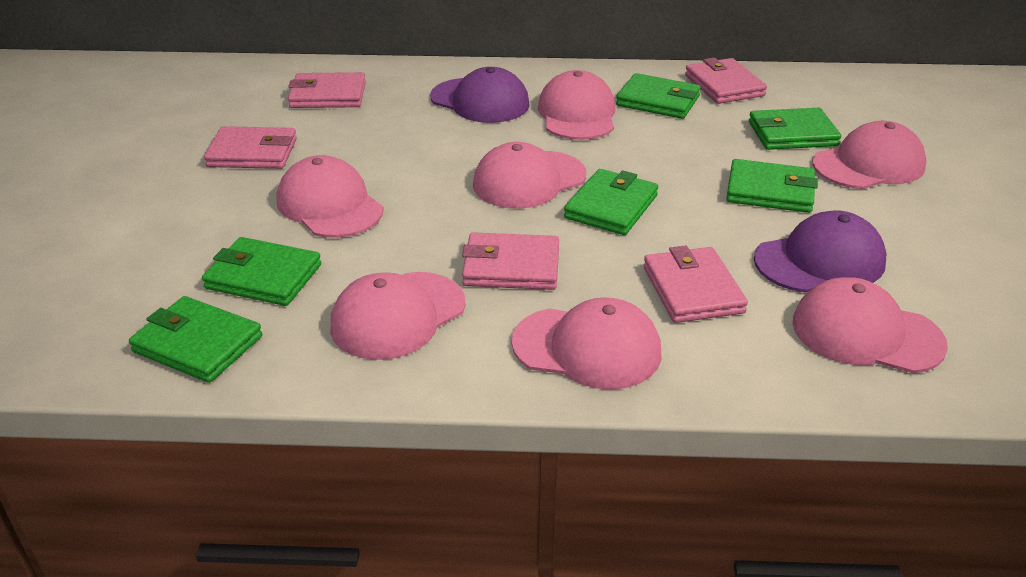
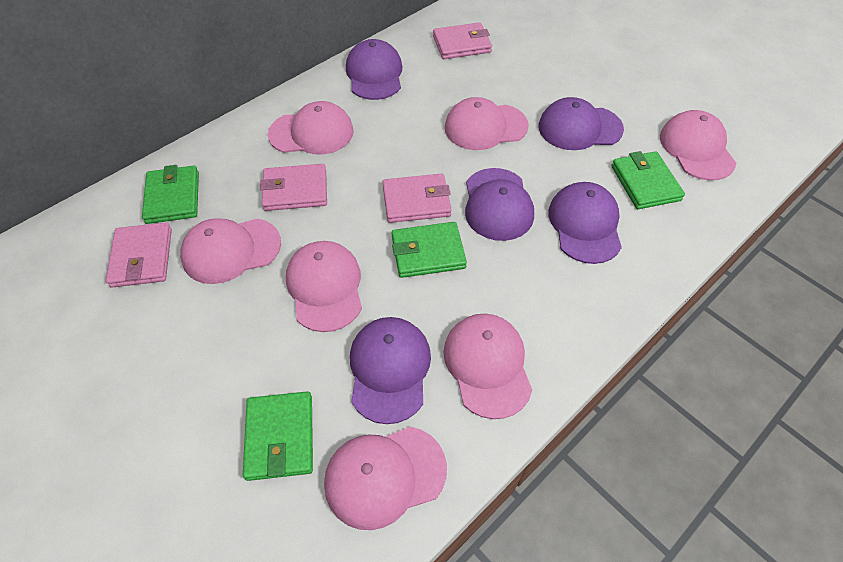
green wallet: 6 -> 4
pink wallet: 5 -> 4
purple cap: 2 -> 5

